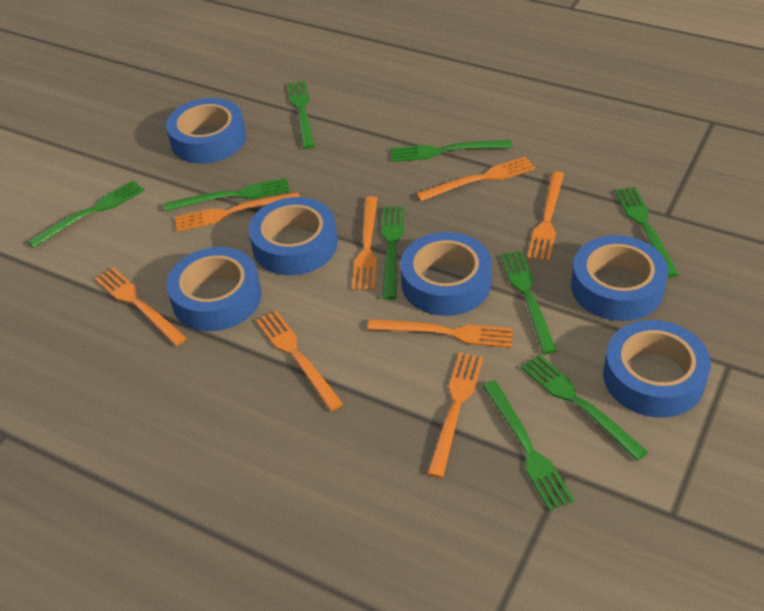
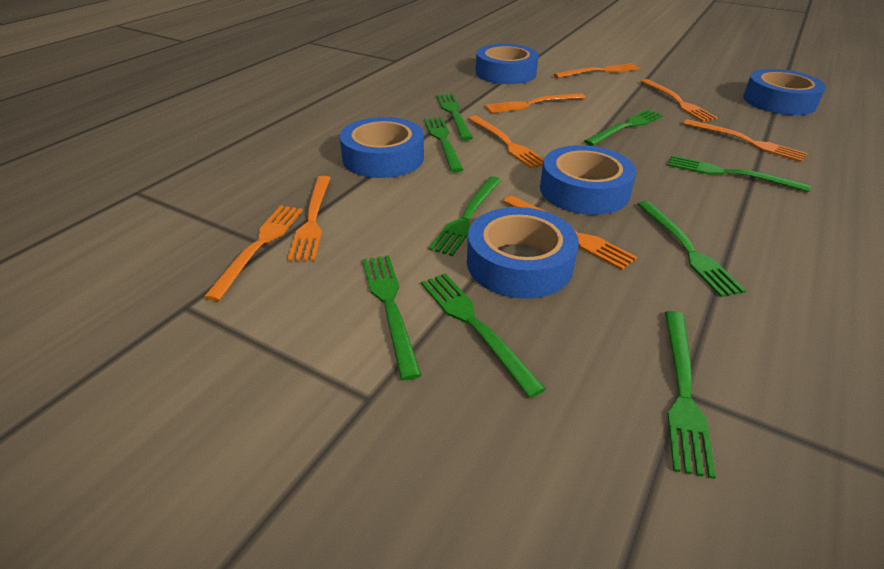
blue tape: 6 -> 5

